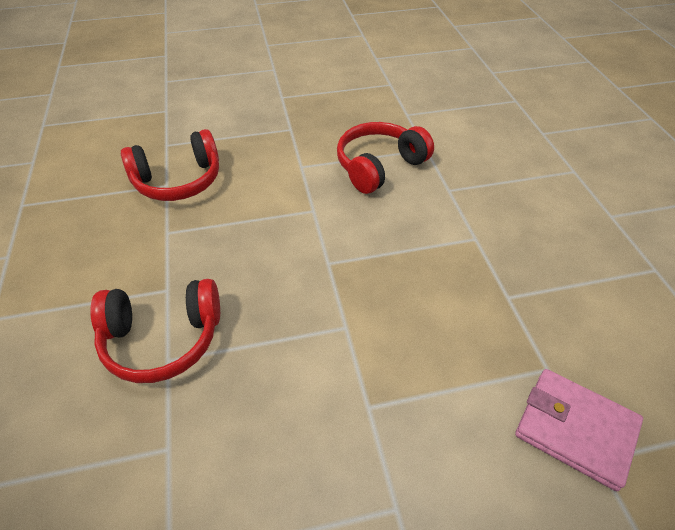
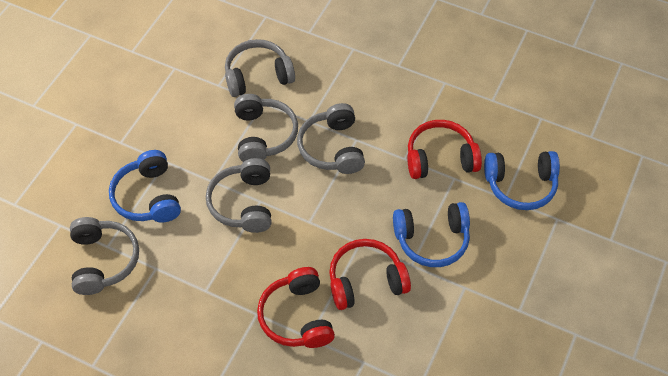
blue headphones: 0 -> 3
grey headphones: 0 -> 5
pink wallet: 1 -> 0

